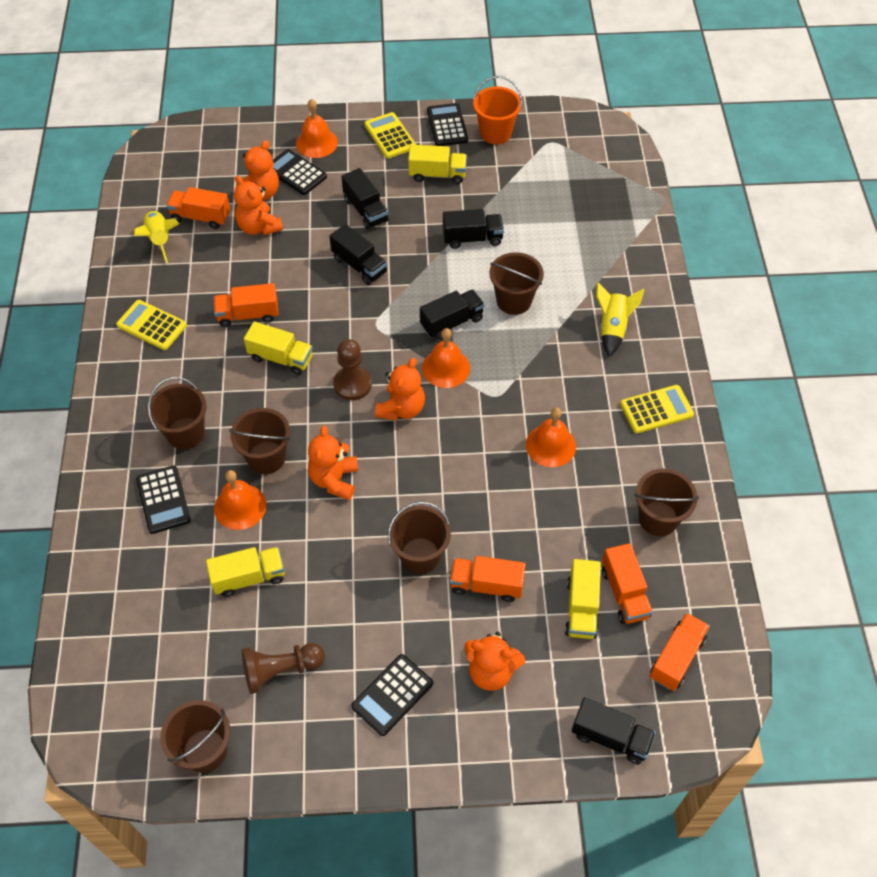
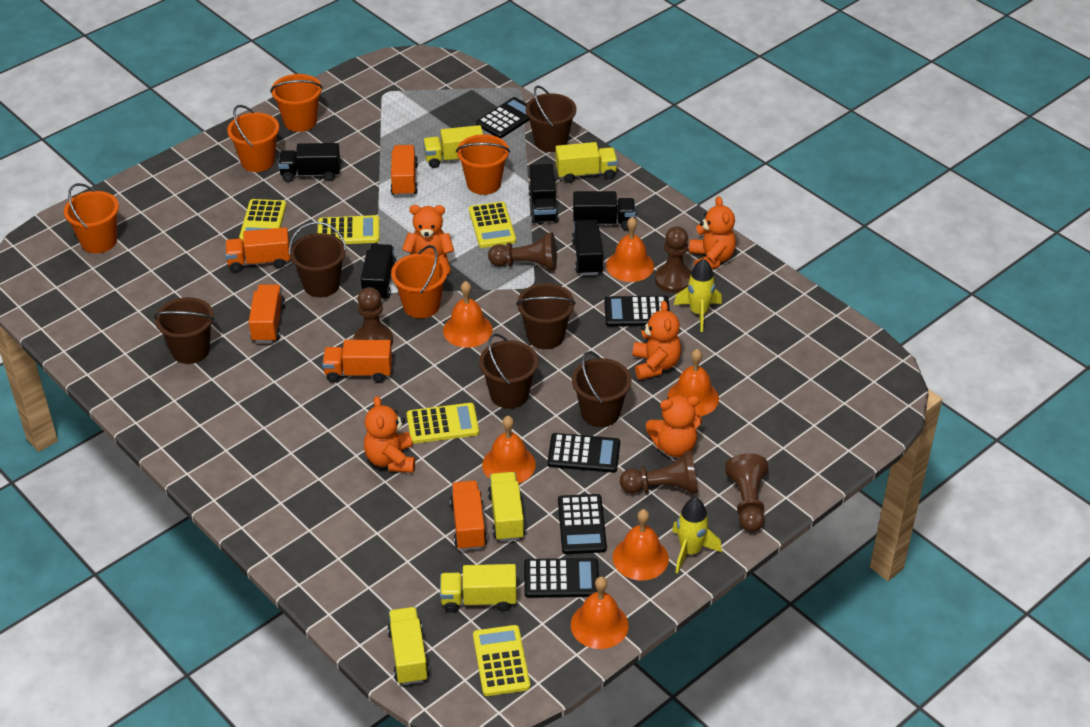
black calculator: 4 -> 5
brown pawn: 2 -> 5
orange bell: 4 -> 6
orange bucket: 1 -> 5
yellow calculator: 3 -> 5
yellow truck: 4 -> 5

